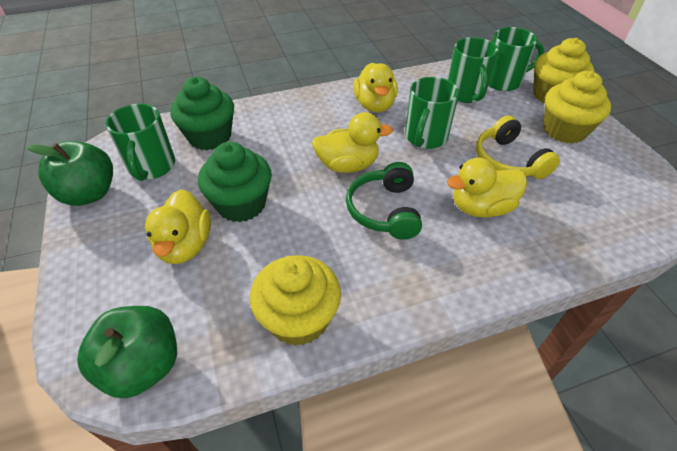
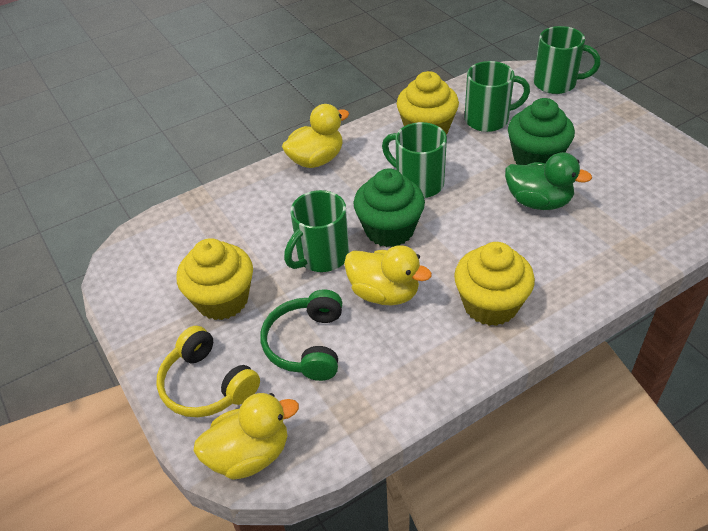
green apple: 2 -> 0
green duck: 0 -> 1
yellow duck: 4 -> 3

